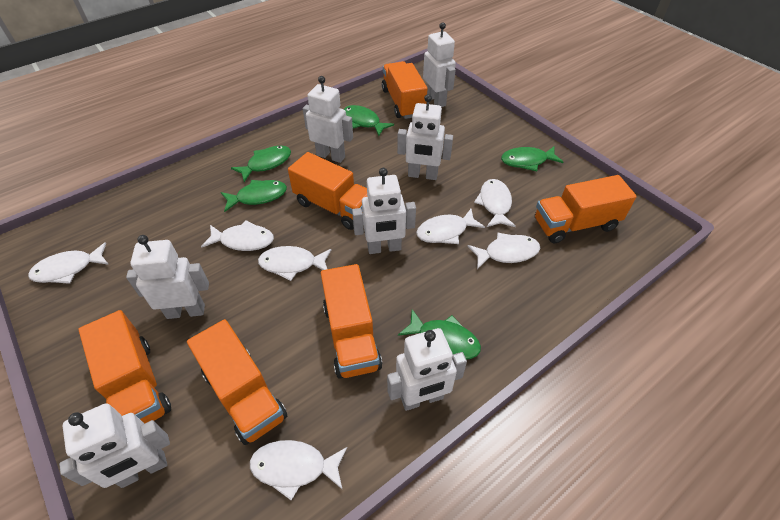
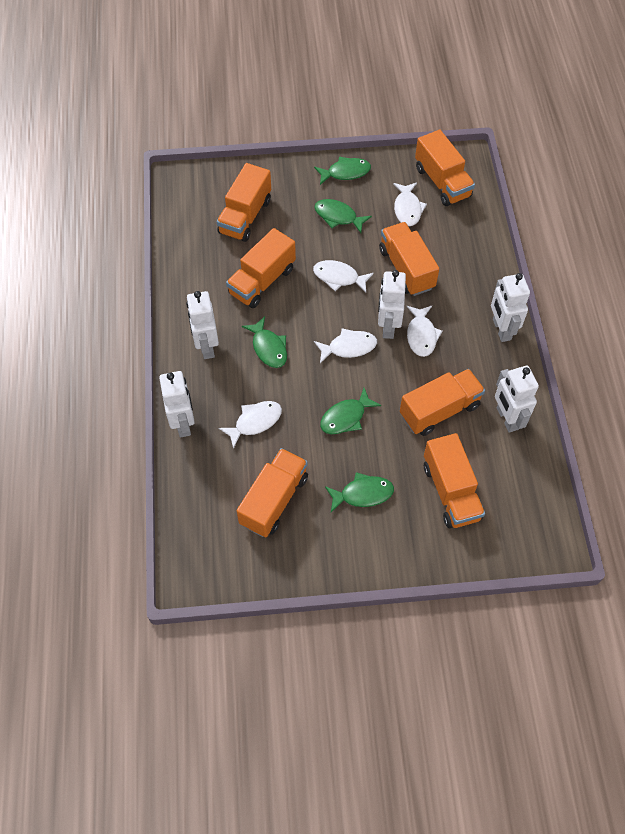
orange truck: 6 -> 7
white fish: 7 -> 5
white robot: 7 -> 5

